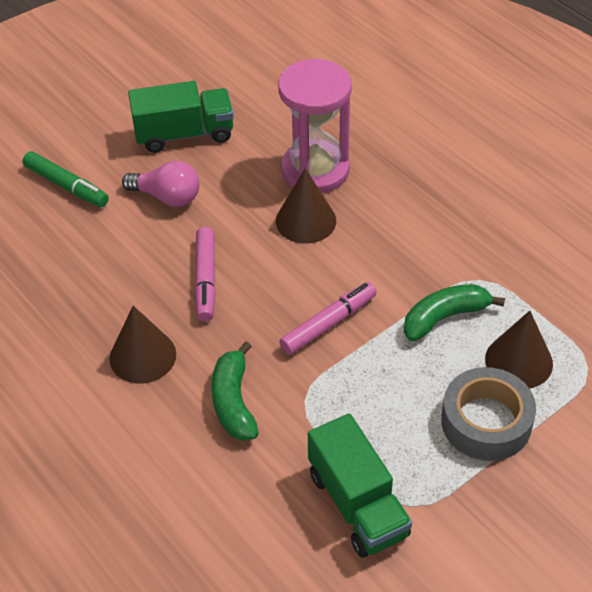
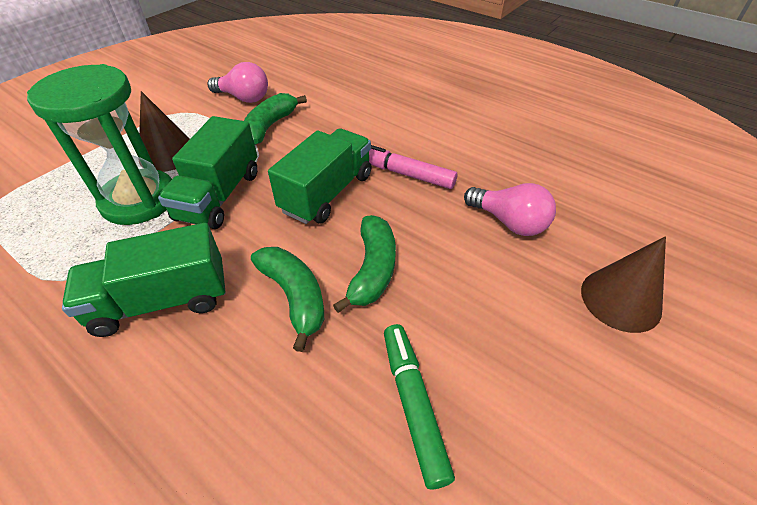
brown cone: 3 -> 2
green banana: 2 -> 3
green hourglass: 0 -> 1
green truck: 2 -> 3
grey tape: 1 -> 0
pink hourglass: 1 -> 0
pink light bulb: 1 -> 2
pink marker: 2 -> 1

